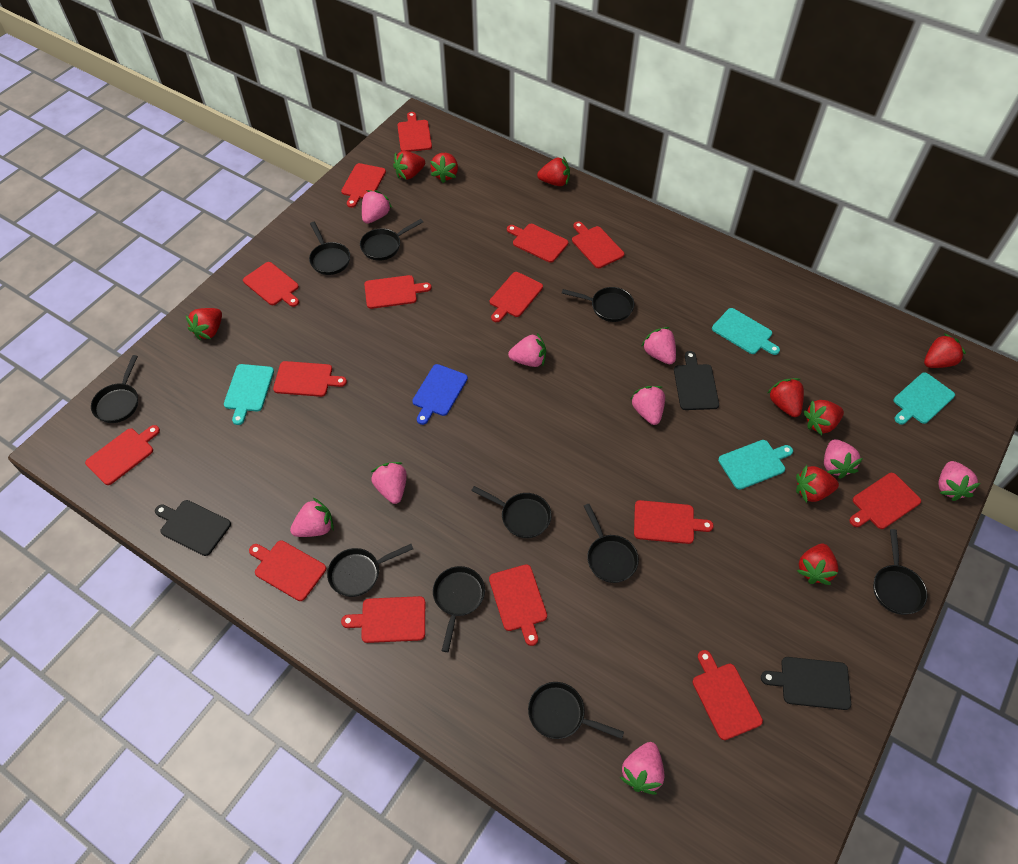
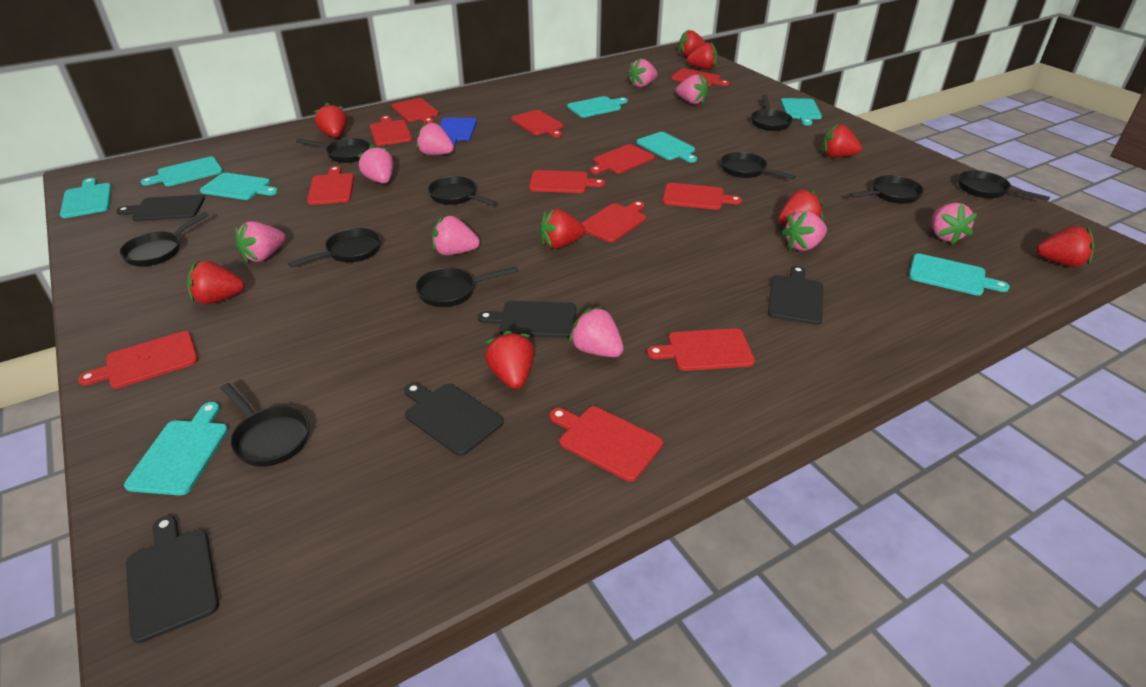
black cutting board: 3 -> 5
red cutting board: 15 -> 12
turquoise cutting board: 4 -> 8

